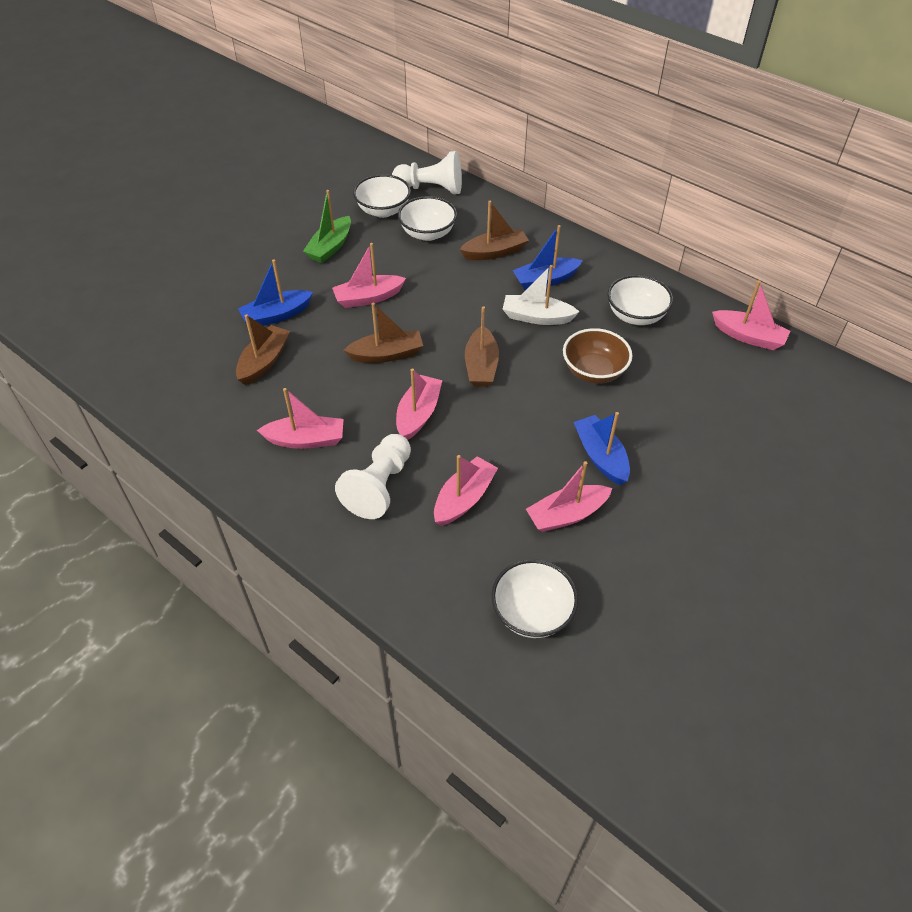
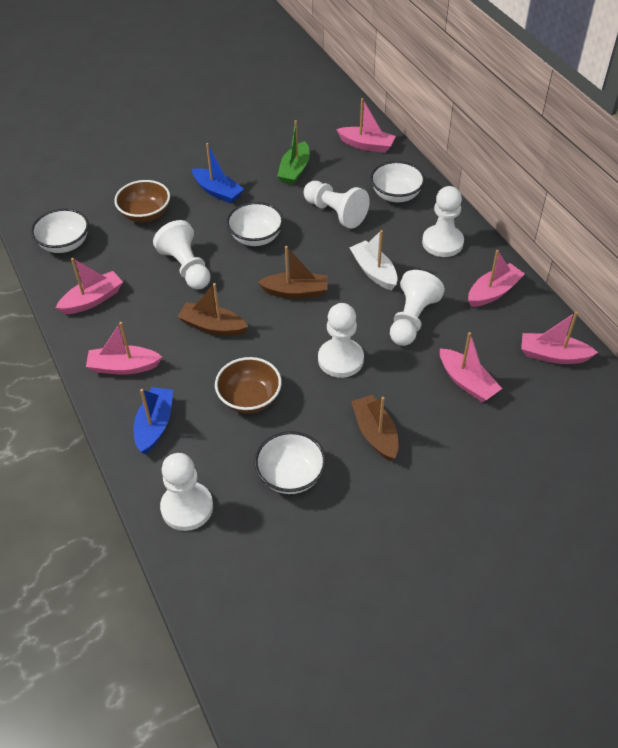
blue boat: 3 -> 2
brown boat: 4 -> 3
brown bowl: 1 -> 2
white pawn: 2 -> 6

